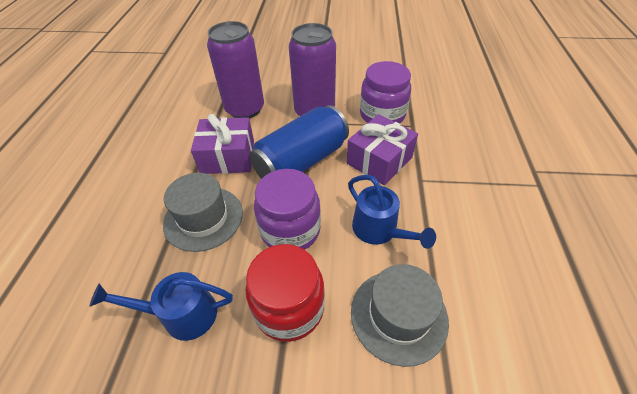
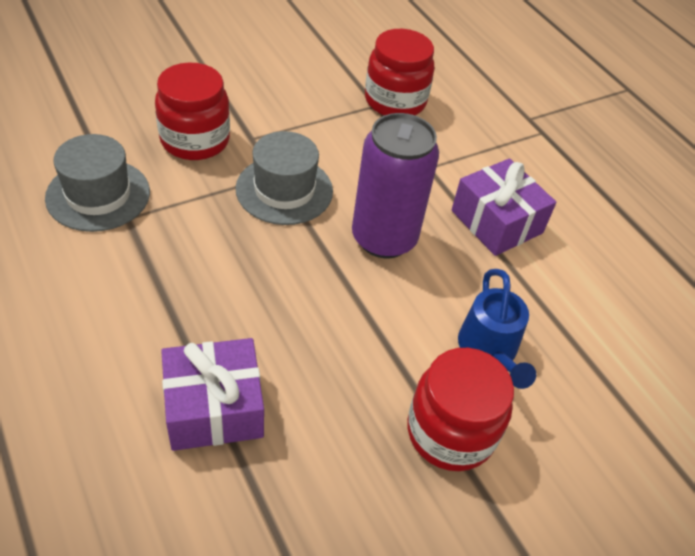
blue can: 1 -> 0
blue watering can: 2 -> 1
purple can: 2 -> 1
purple jar: 2 -> 0
red jar: 1 -> 3

